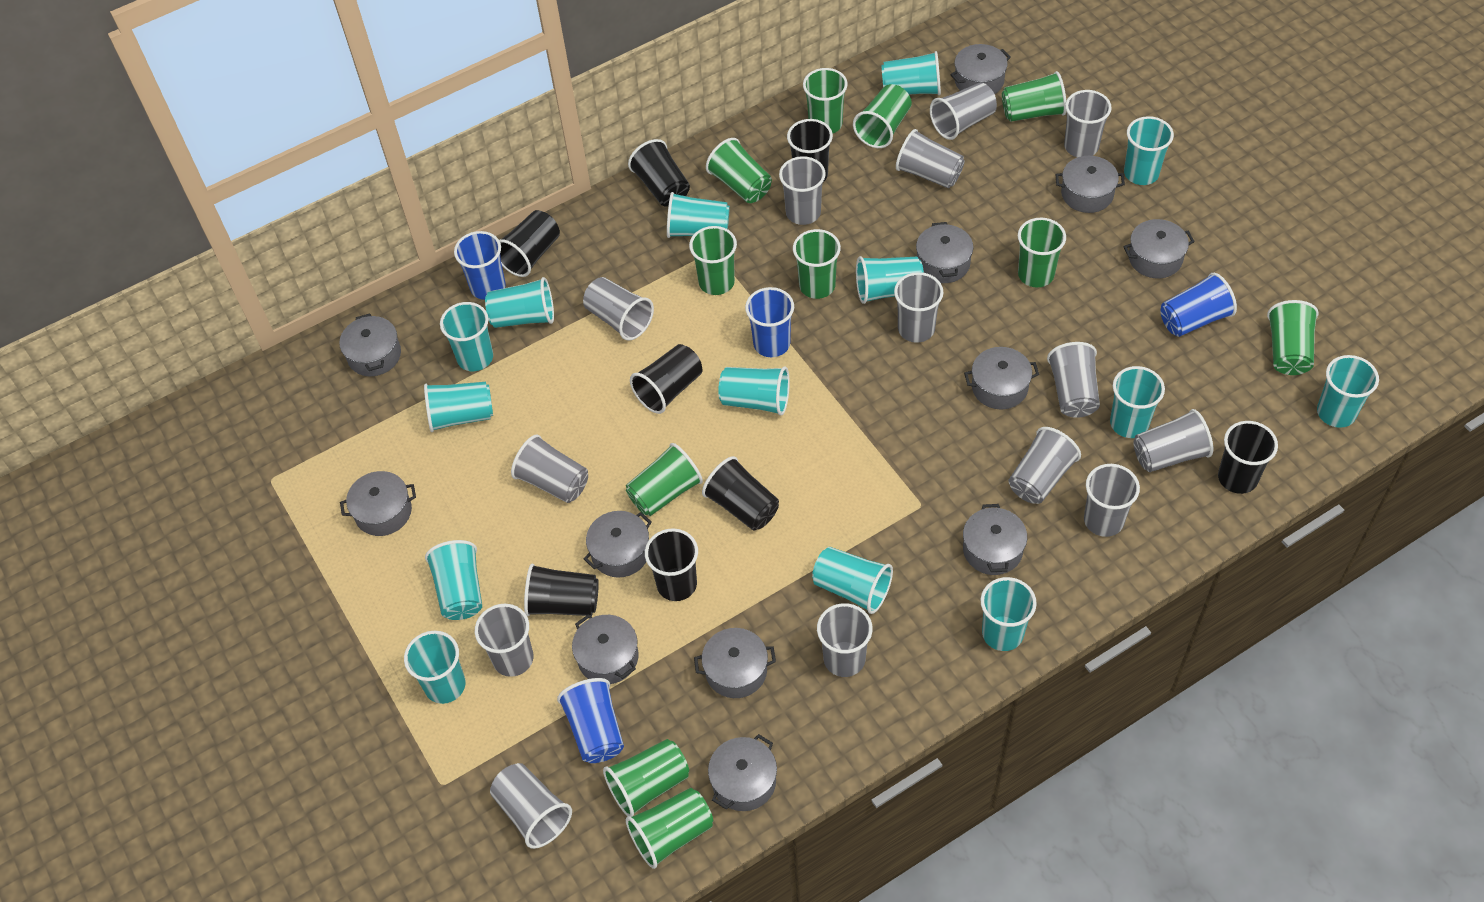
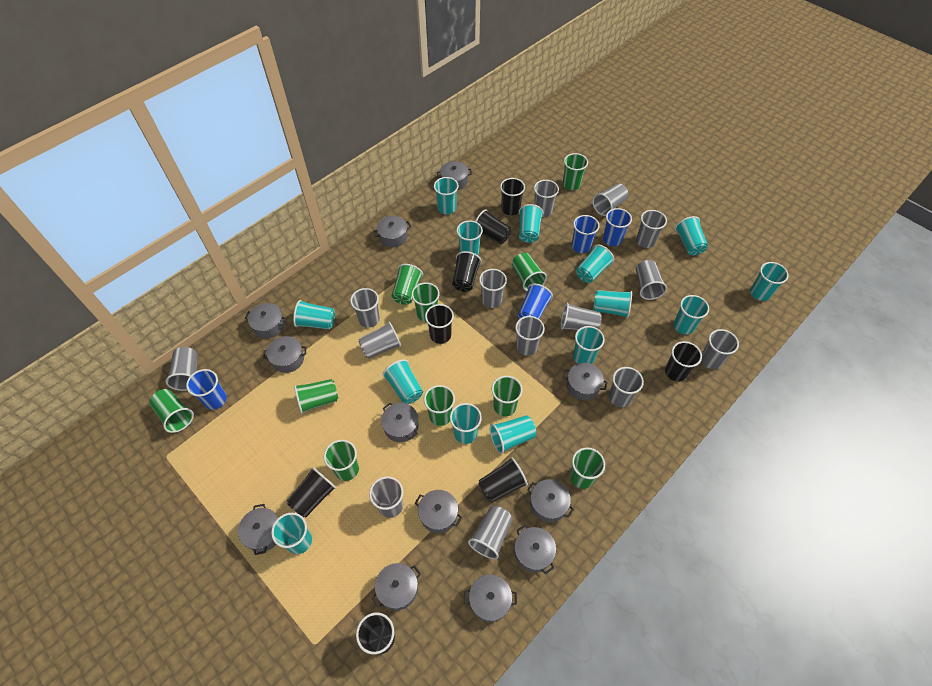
green cup: 11 -> 10

